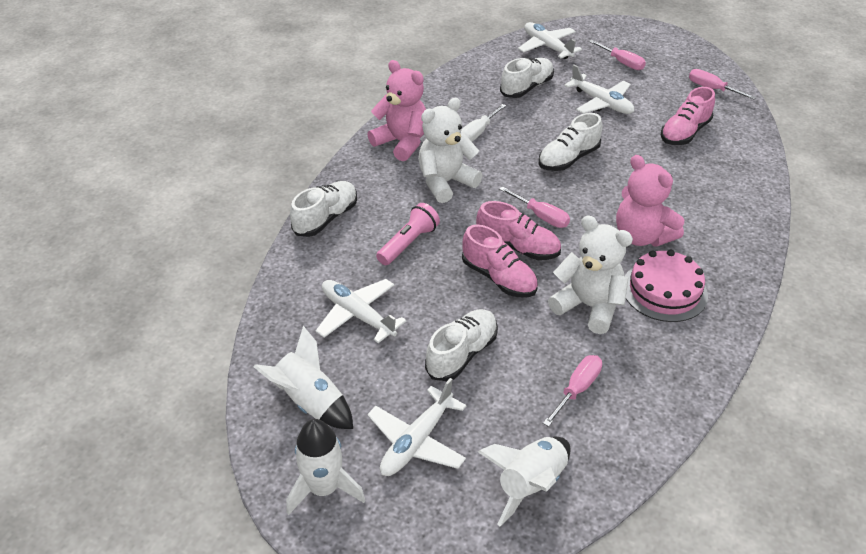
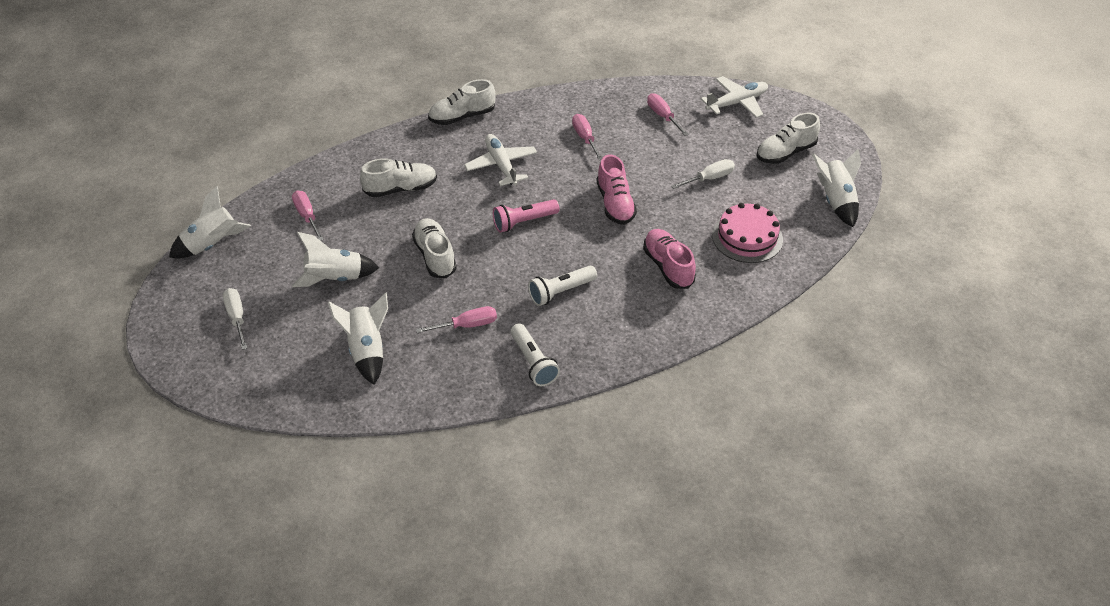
pink shoe: 3 -> 2
pink teddy bear: 2 -> 0
white flashlight: 0 -> 2
white plane: 4 -> 2
white rocket: 3 -> 4
white screwdriver: 1 -> 2
white teddy bear: 2 -> 0

